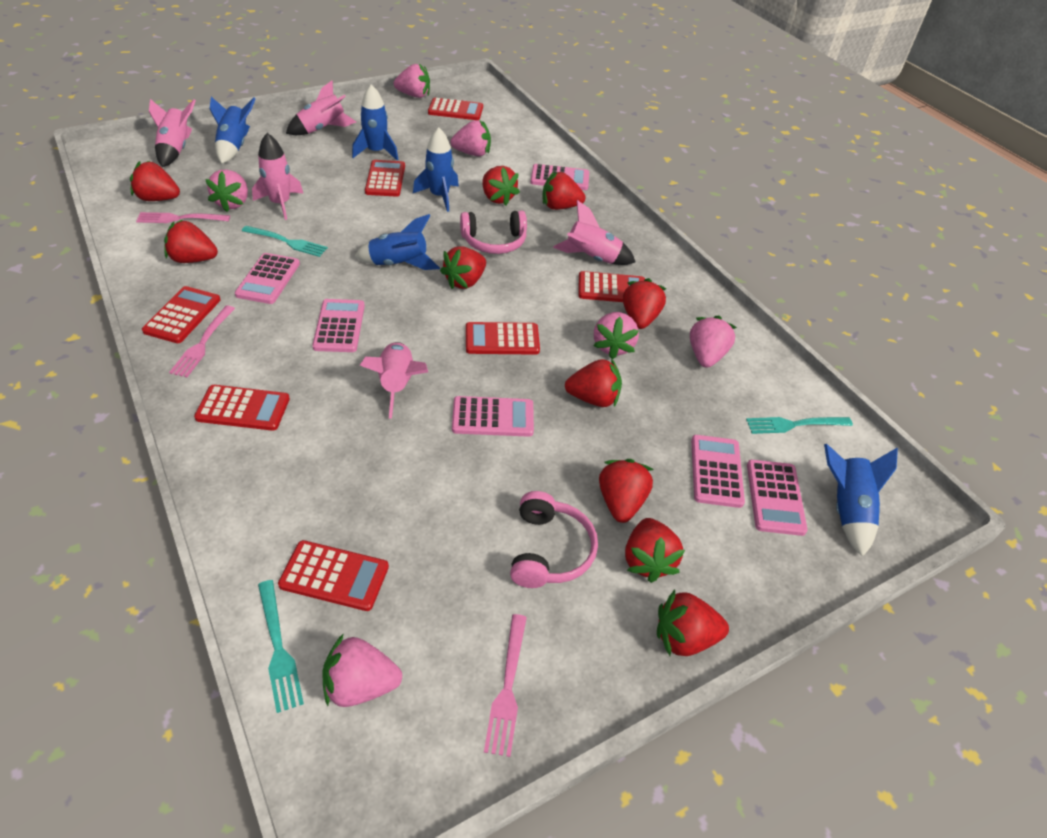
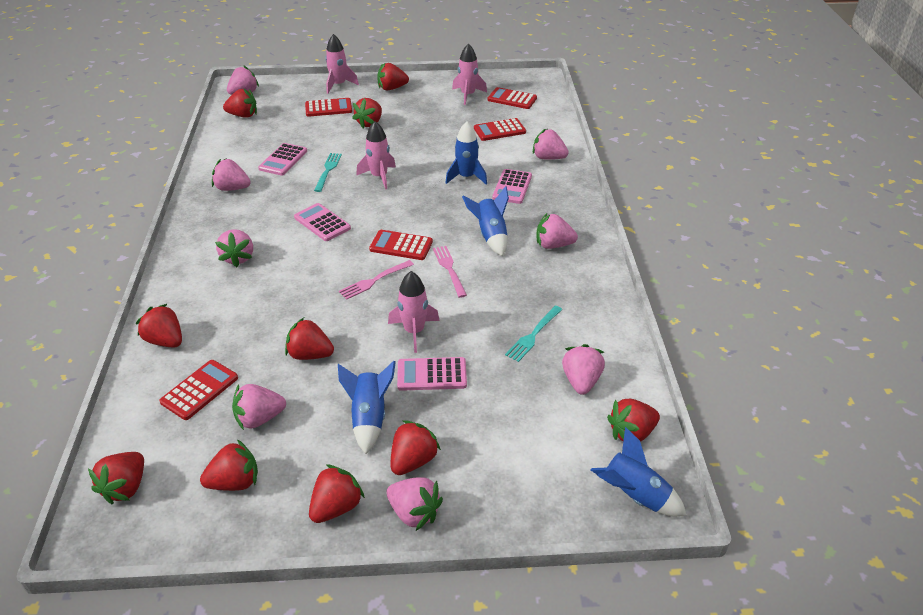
blue rocket: 5 -> 4
pink calculator: 6 -> 4
pink fork: 3 -> 2
pink headphones: 2 -> 0
pink rocket: 5 -> 4
pink strawberry: 6 -> 8
red calculator: 7 -> 5
turquoise fork: 3 -> 2

